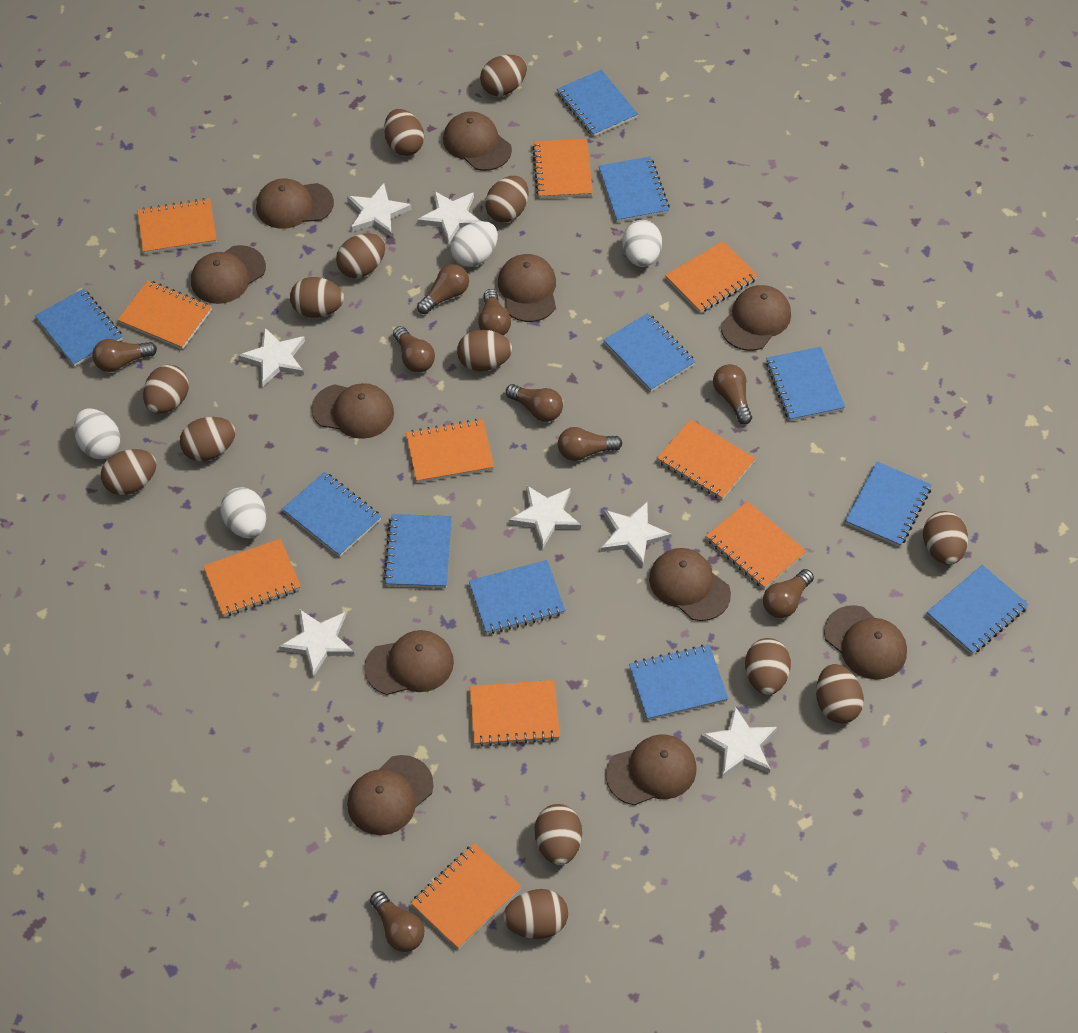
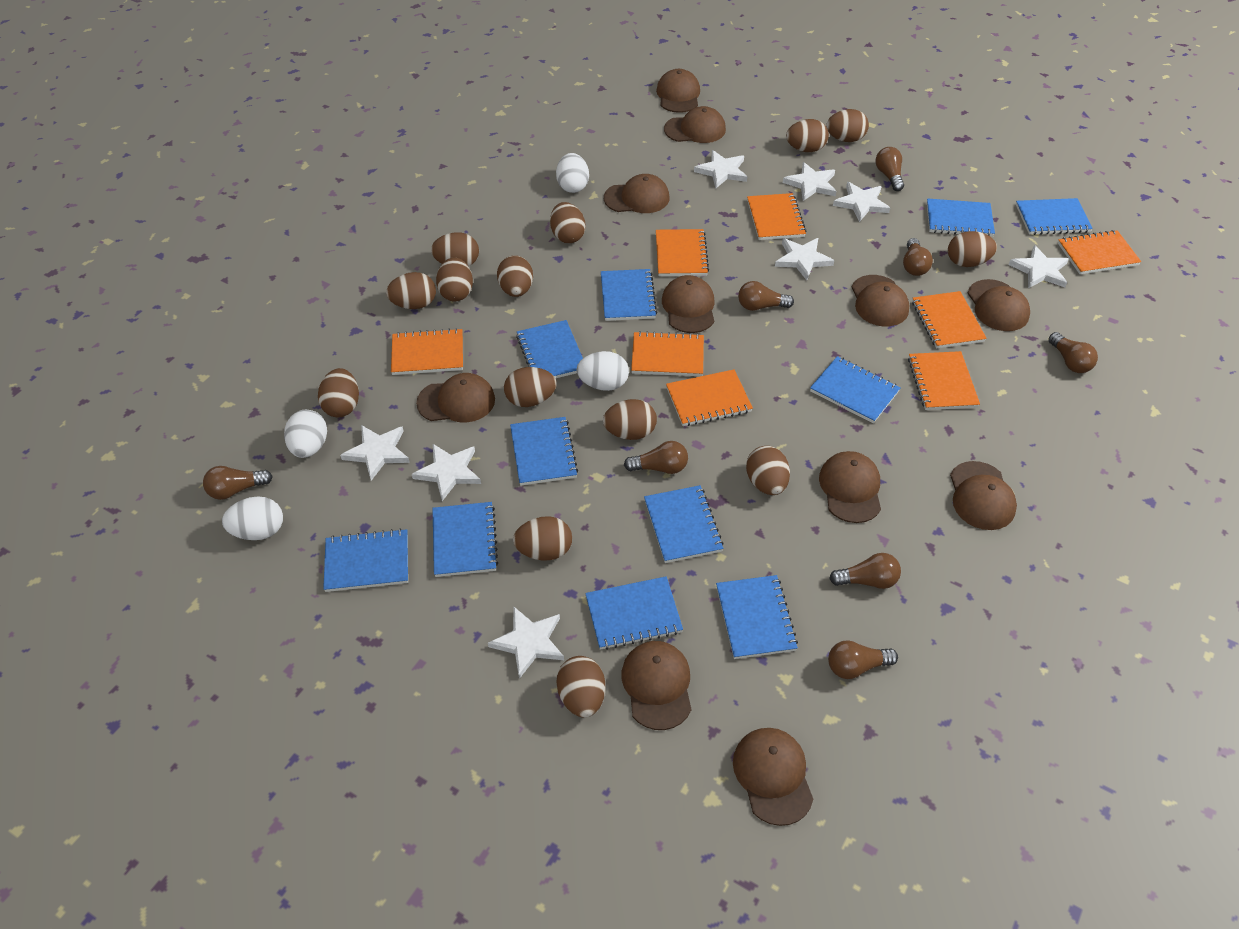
brown light bulb: 9 -> 8
orange notebook: 10 -> 8
white star: 7 -> 8

